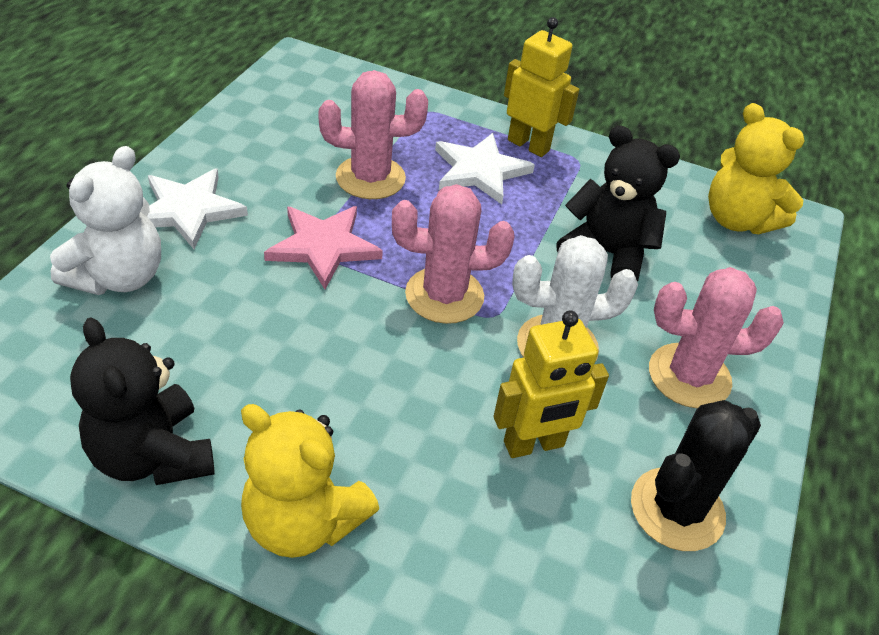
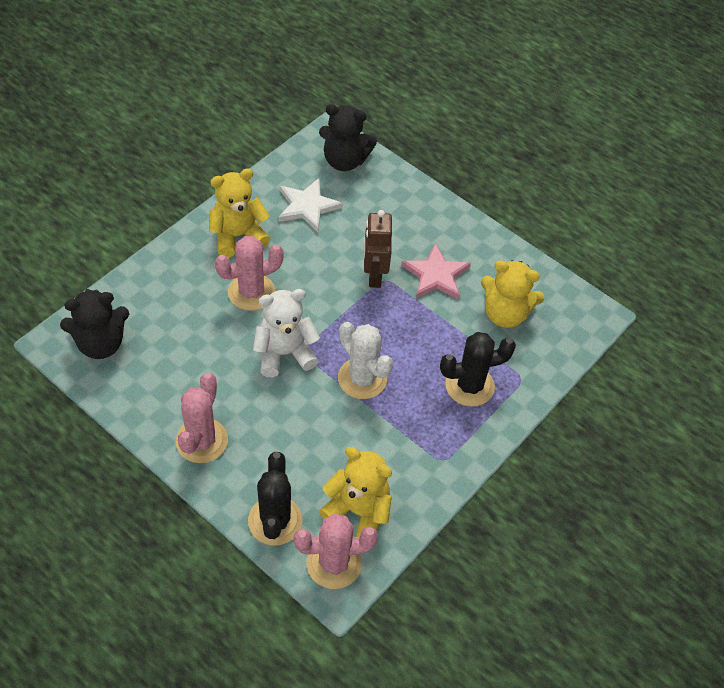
black cactus: 1 -> 2
brown robot: 0 -> 1
white star: 2 -> 1
yellow robot: 2 -> 0
yellow teddy bear: 2 -> 3

